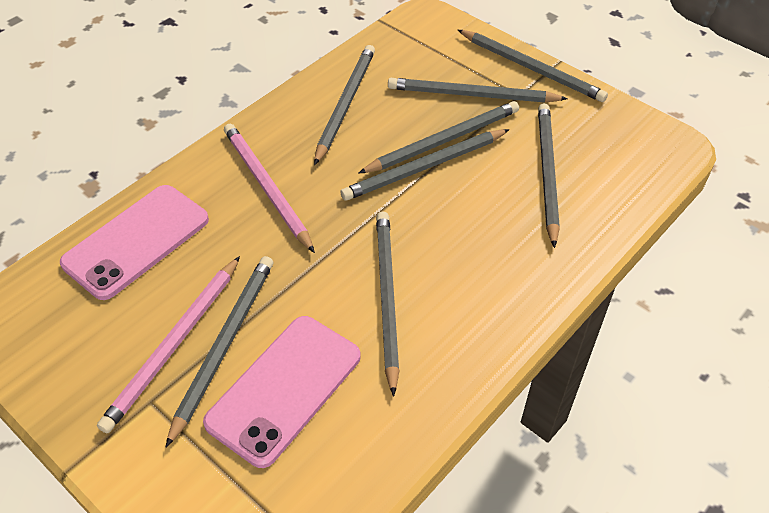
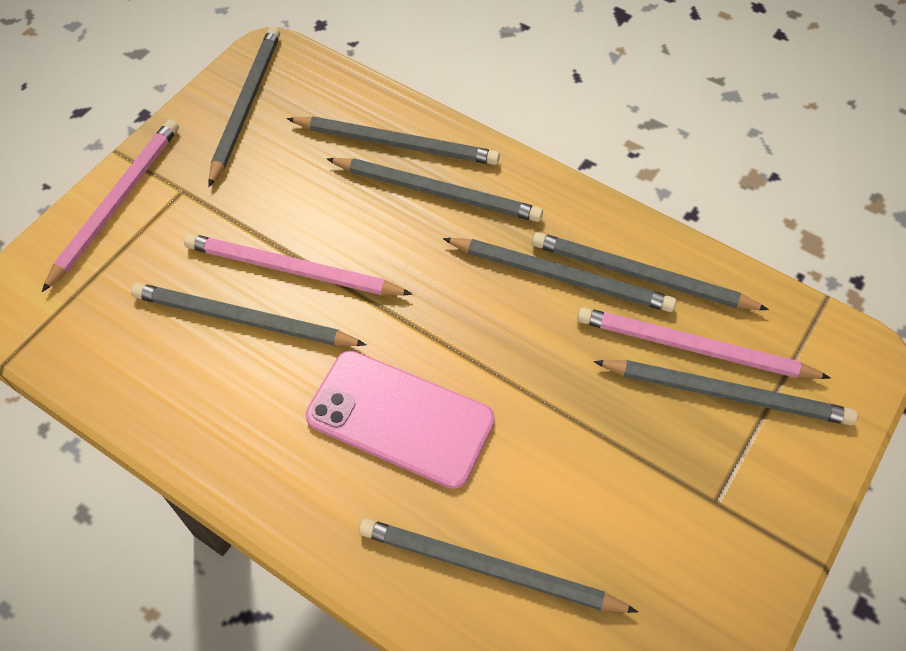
pink pencil: 2 -> 3
pink phone: 2 -> 1

